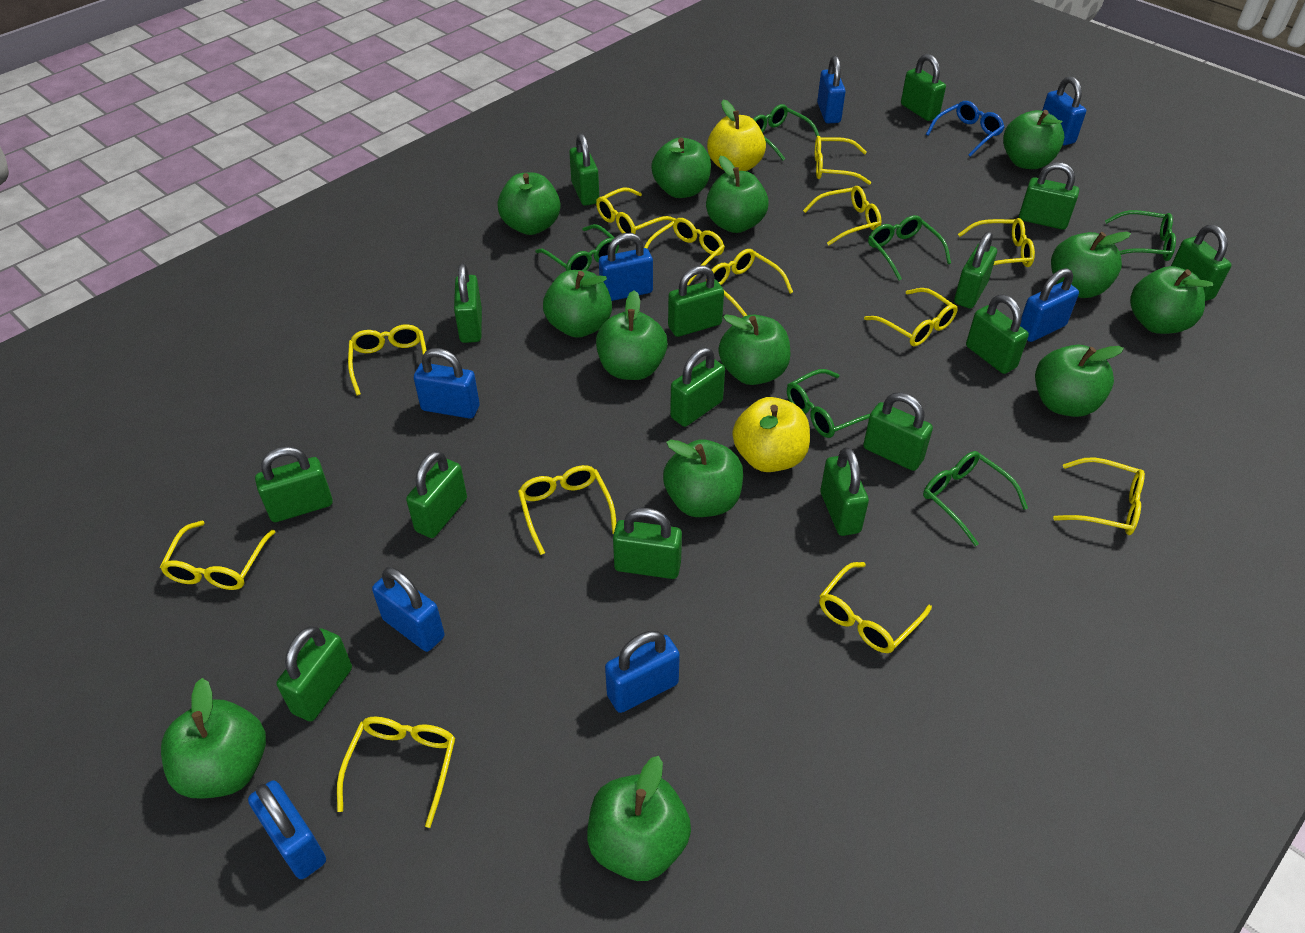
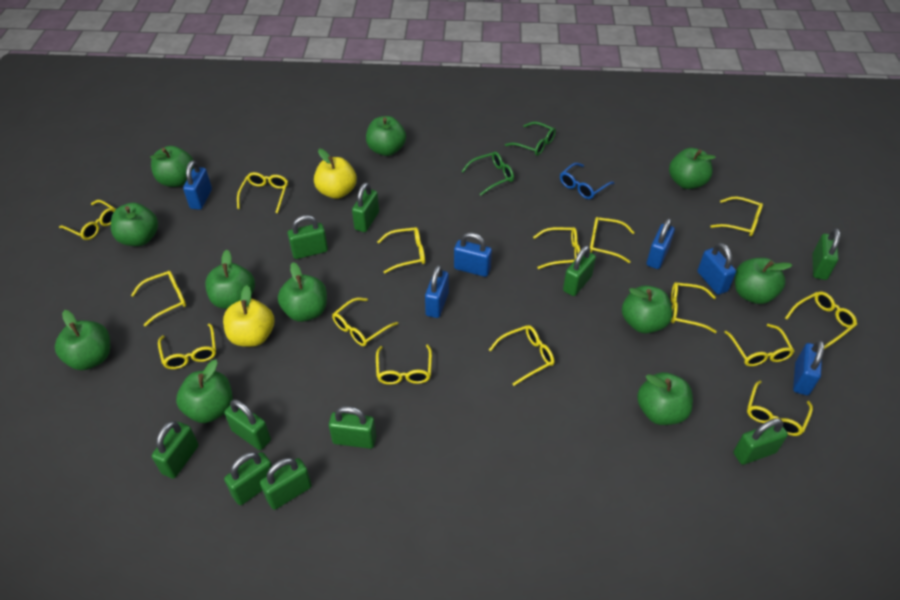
blue padlock: 8 -> 6
green apple: 13 -> 11
green glasses: 6 -> 2
green padlock: 15 -> 10
yellow glasses: 13 -> 15

